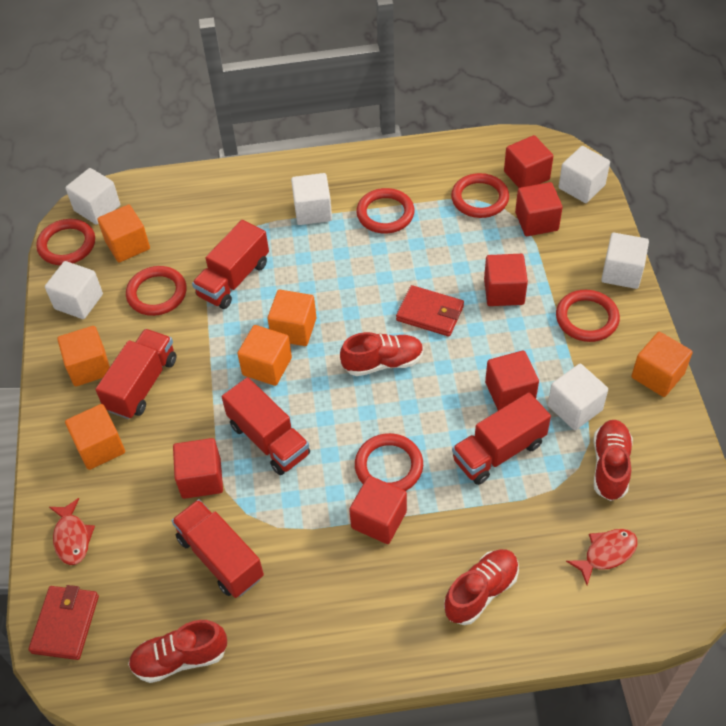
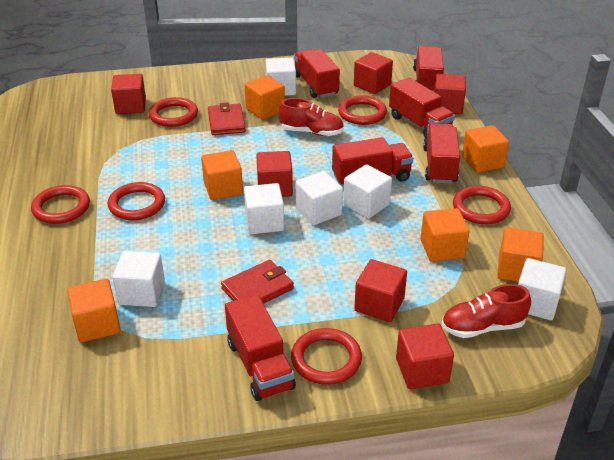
red fish: 2 -> 0
red shoe: 4 -> 2
red truck: 5 -> 6

